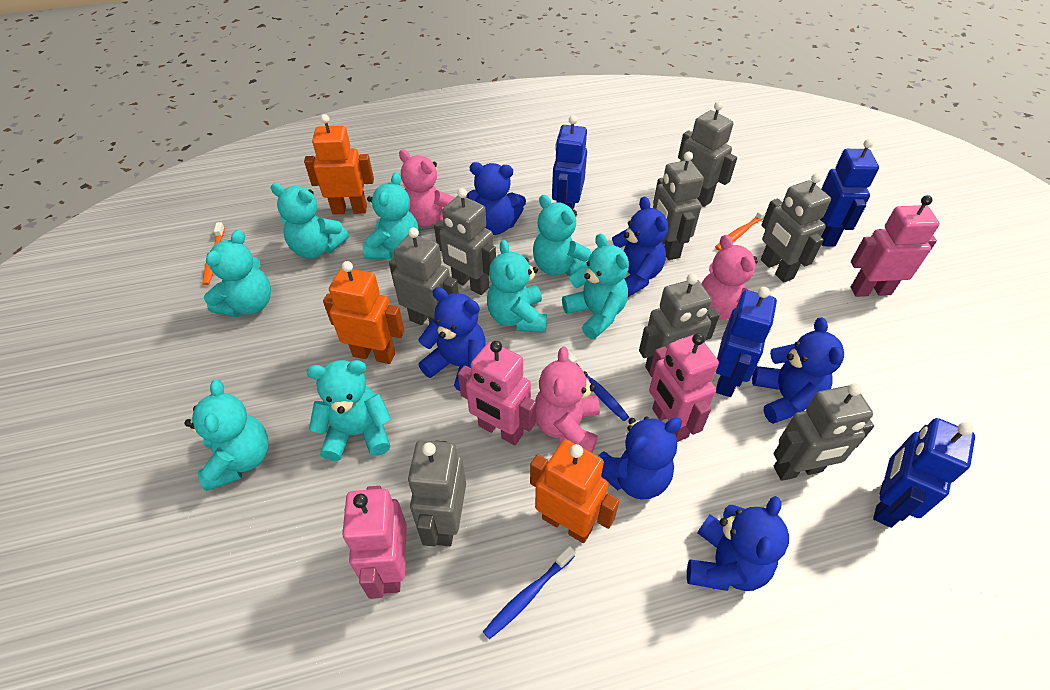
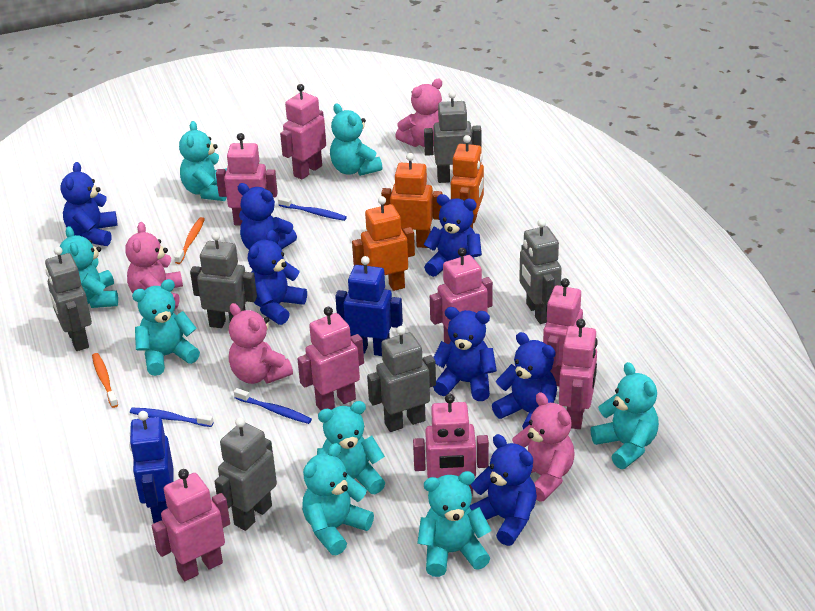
blue robot: 4 -> 2
blue teddy bear: 6 -> 7
blue toothbrush: 2 -> 3
grey robot: 8 -> 6
pink robot: 4 -> 8
pink teddy bear: 3 -> 4

